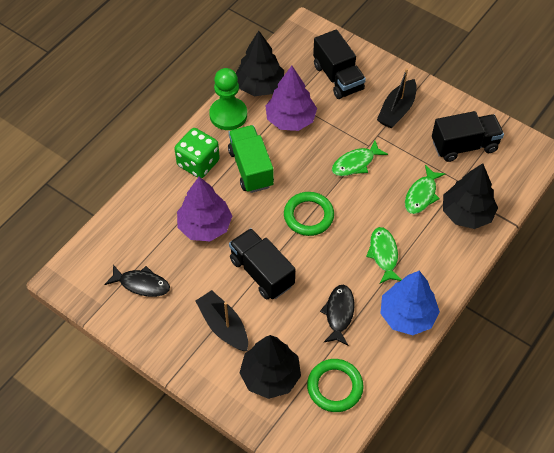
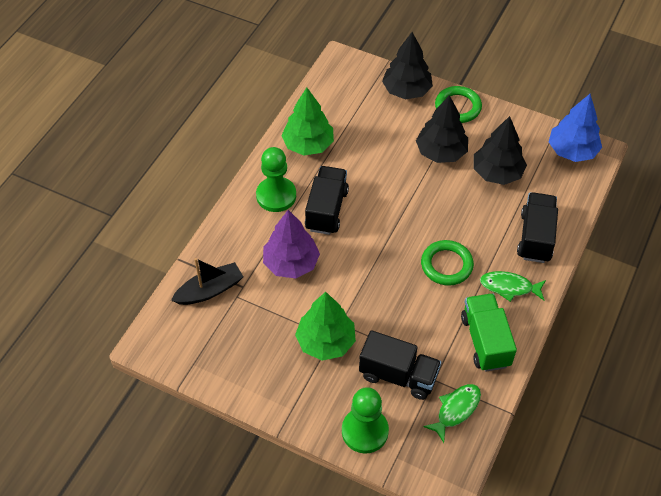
black boat: 2 -> 1
black fish: 2 -> 0
green dice: 1 -> 0
green fish: 3 -> 2
green pawn: 1 -> 2
green tree: 0 -> 2
purple tree: 2 -> 1

